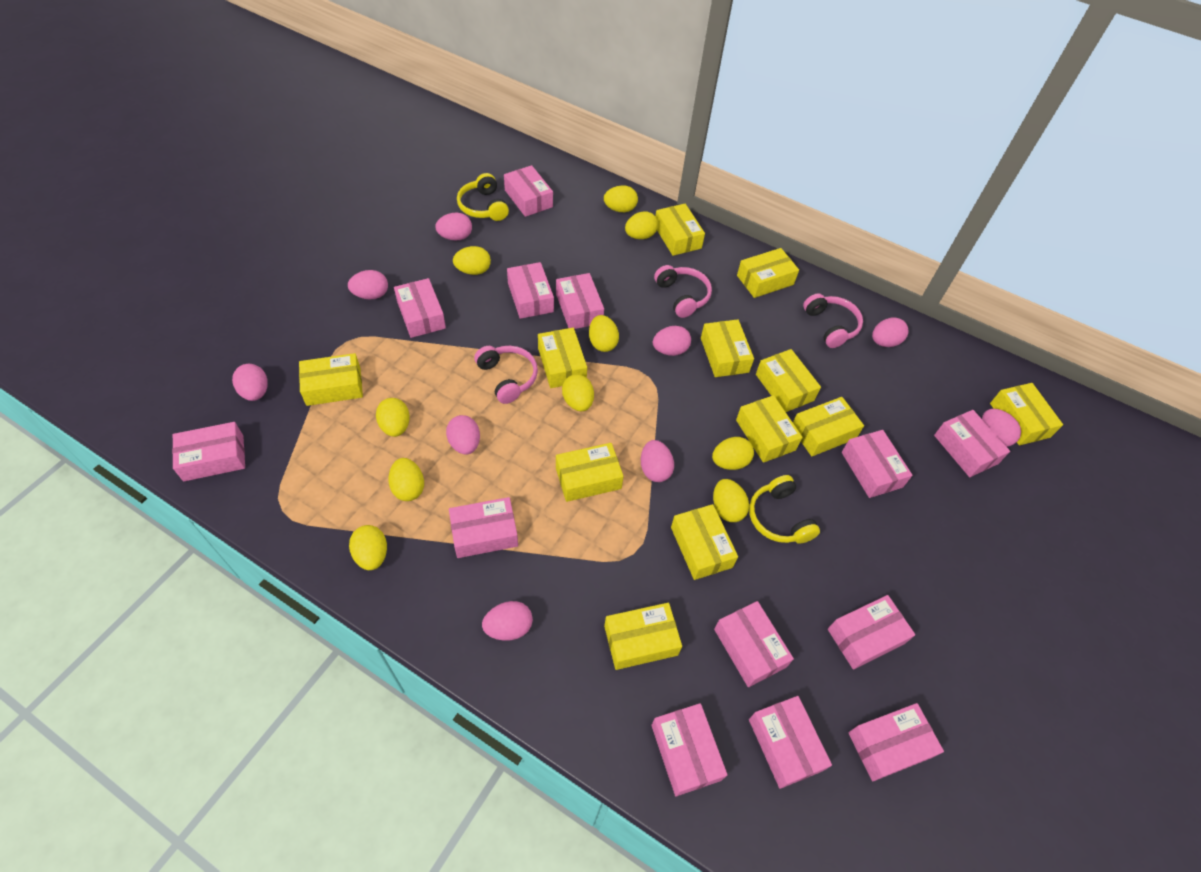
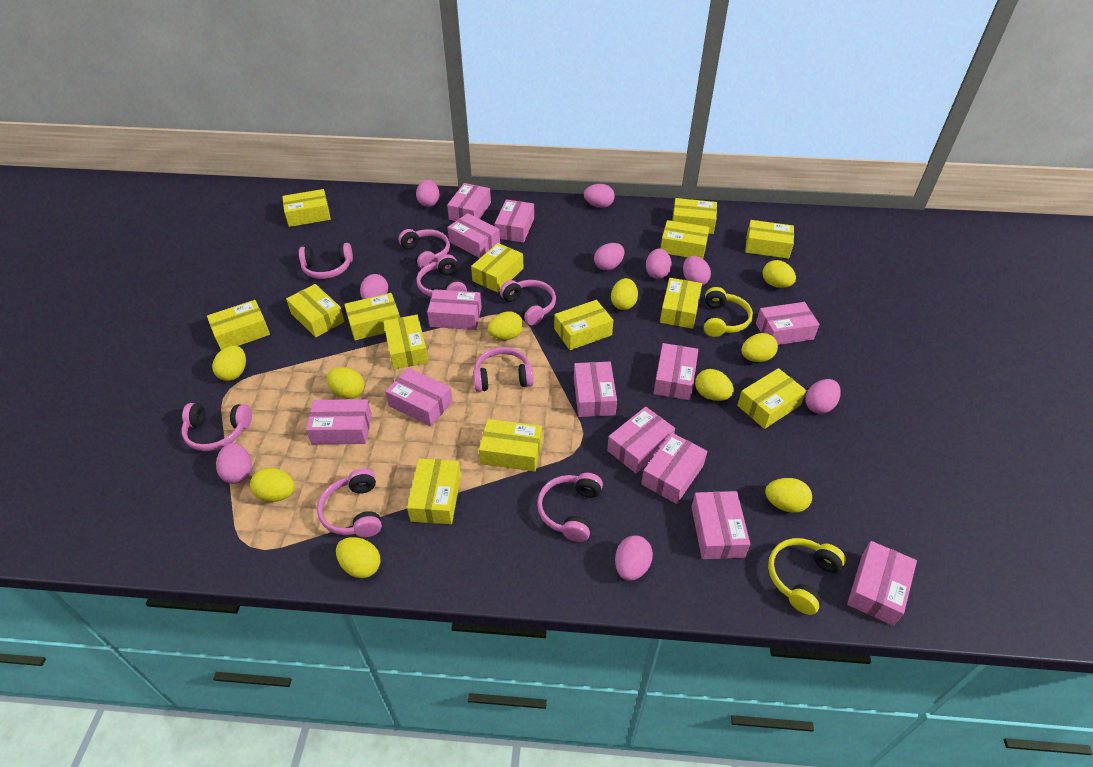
pink headphones: 3 -> 8
yellow box: 12 -> 14

